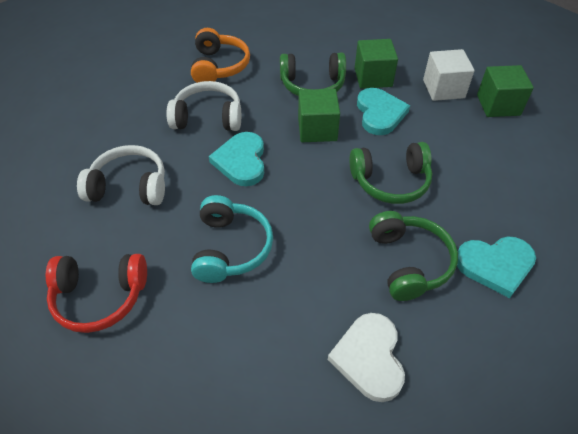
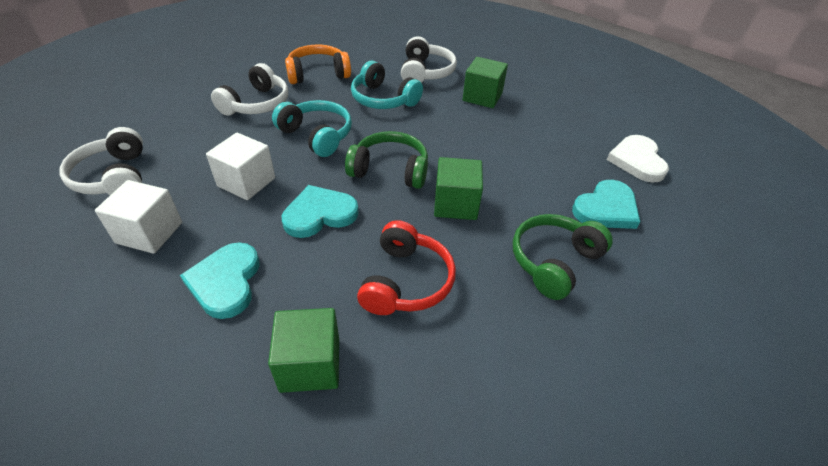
green headphones: 3 -> 2
turquoise headphones: 1 -> 2
white cube: 1 -> 2
white headphones: 2 -> 3

